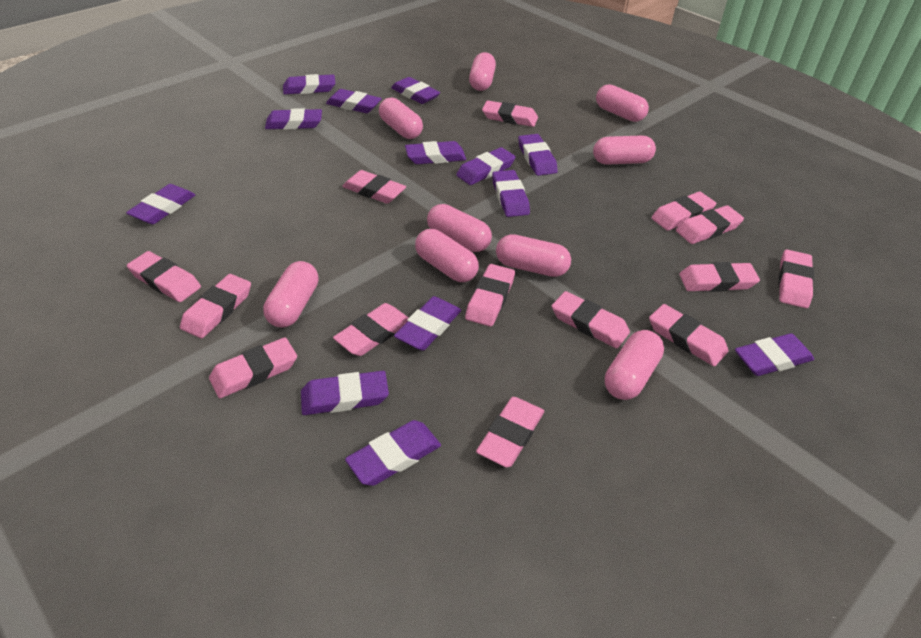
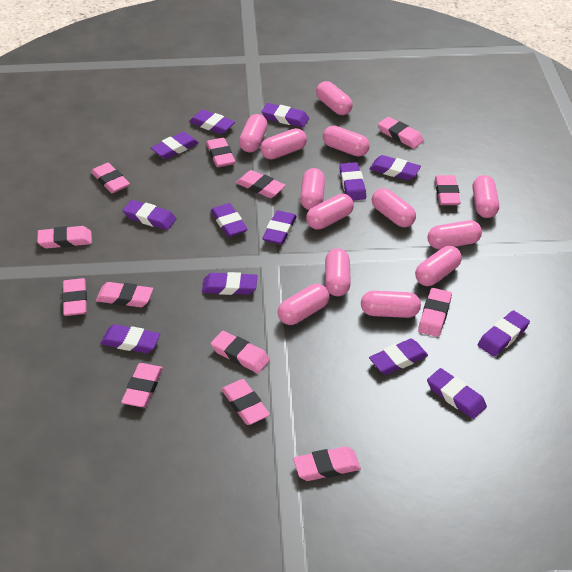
pink capsule: 9 -> 13
pink eraser: 14 -> 13

